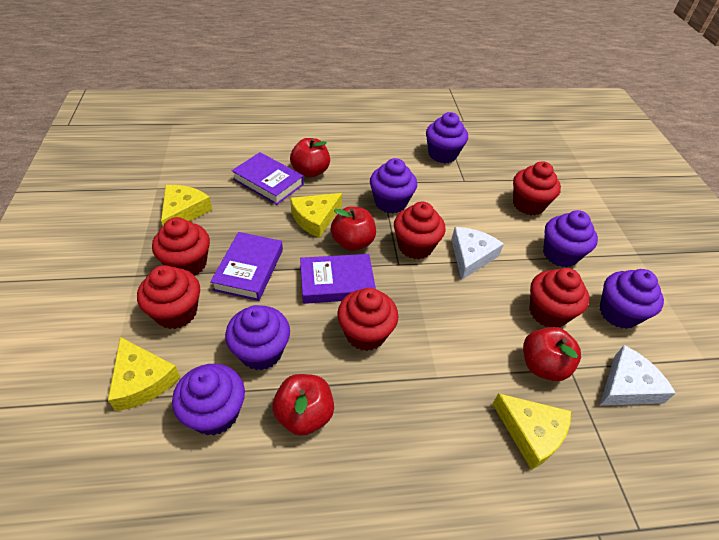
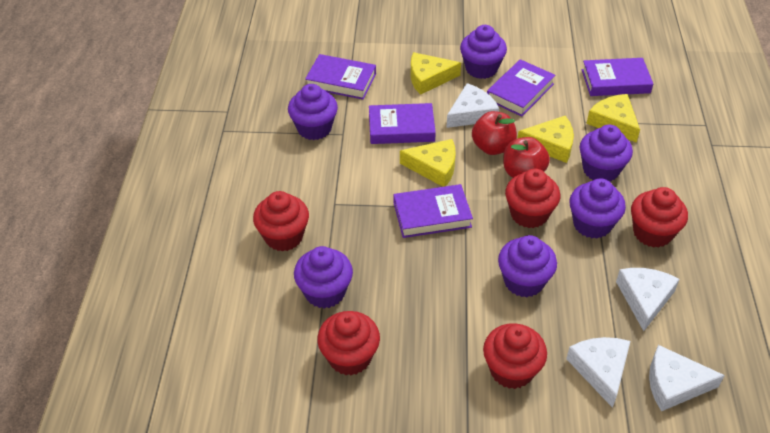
purple book: 3 -> 5
red apple: 4 -> 2
red cupcake: 6 -> 5
white cheese: 2 -> 4

